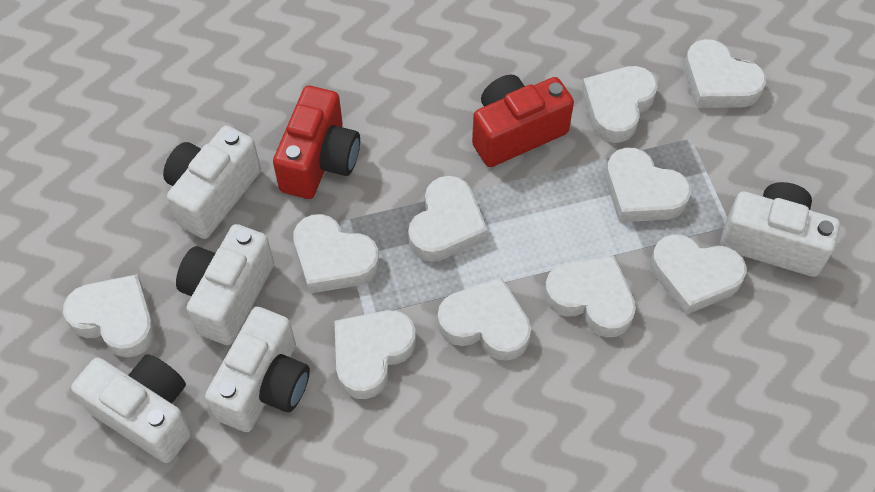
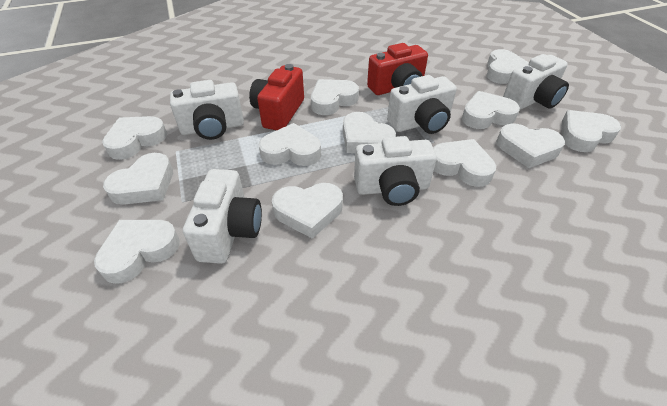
white heart: 10 -> 12

